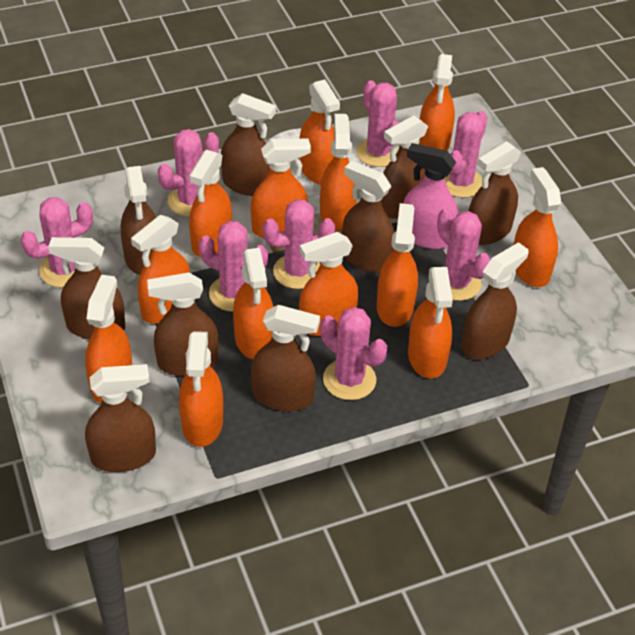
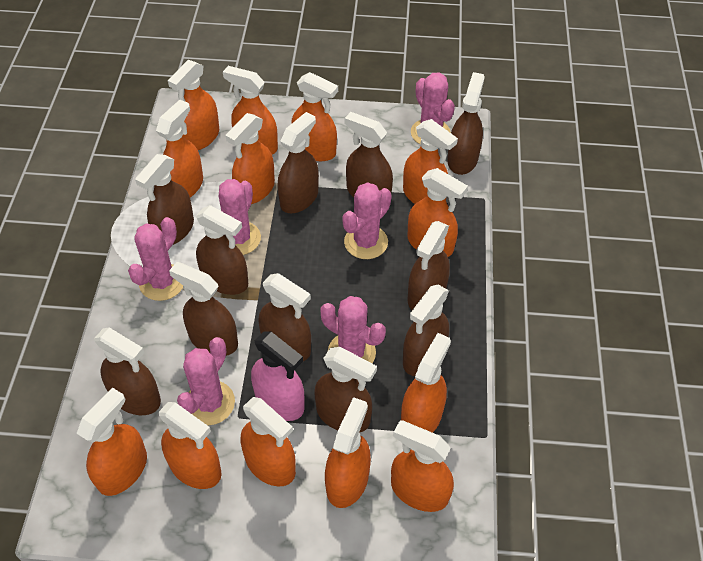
brown spray bottle: 10 -> 11
pink cactus: 8 -> 6

